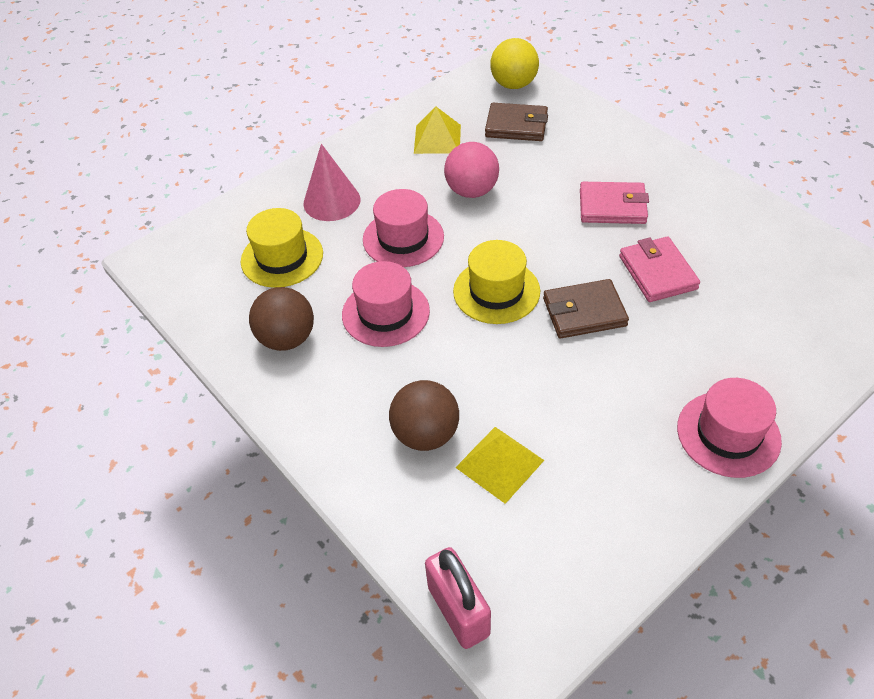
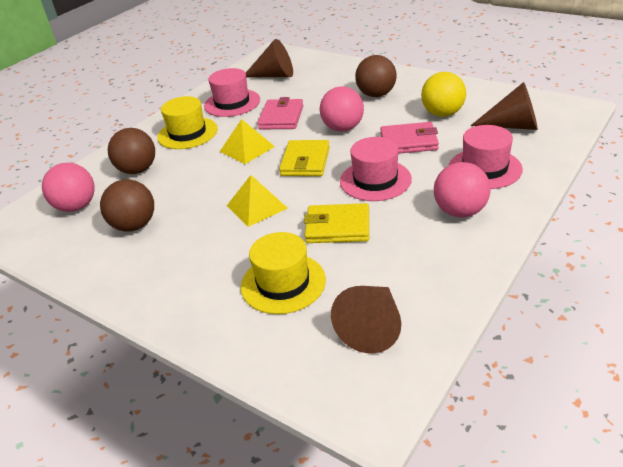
brown ball: 2 -> 3
brown cone: 0 -> 3
brown wallet: 2 -> 0
pink ball: 1 -> 3
pink cone: 1 -> 0
pink padlock: 1 -> 0
yellow wallet: 0 -> 2

